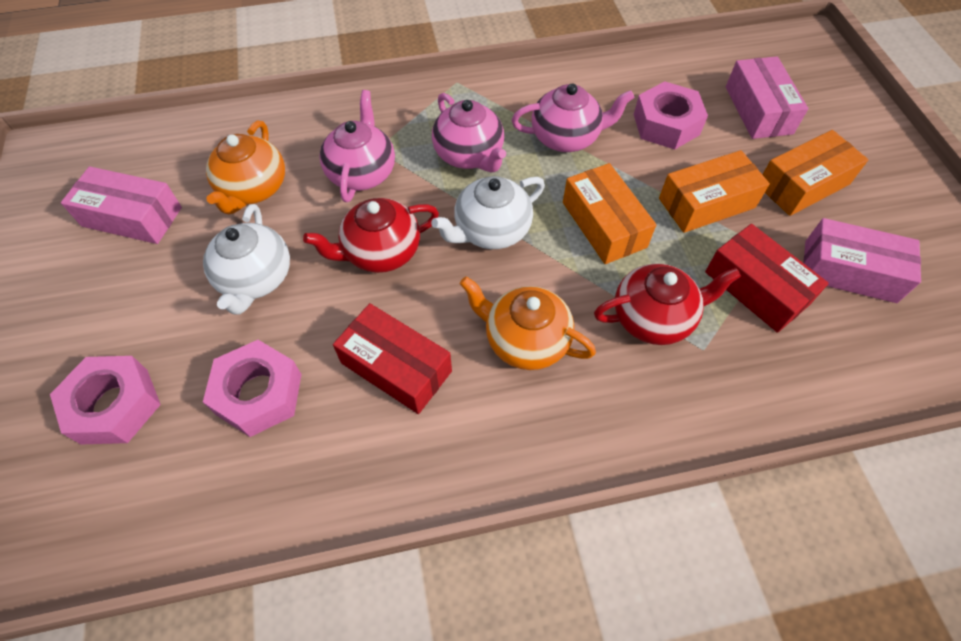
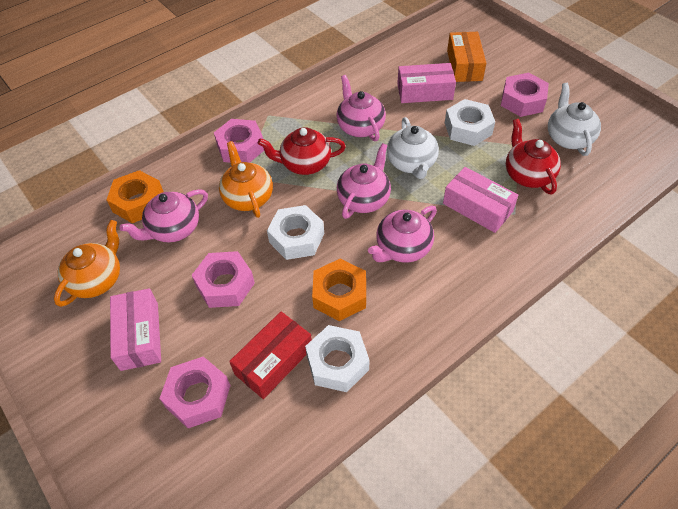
orange box: 3 -> 1
orange nut: 0 -> 2
pink nut: 3 -> 4
pink teapot: 3 -> 4
red box: 2 -> 1
white nut: 0 -> 3

